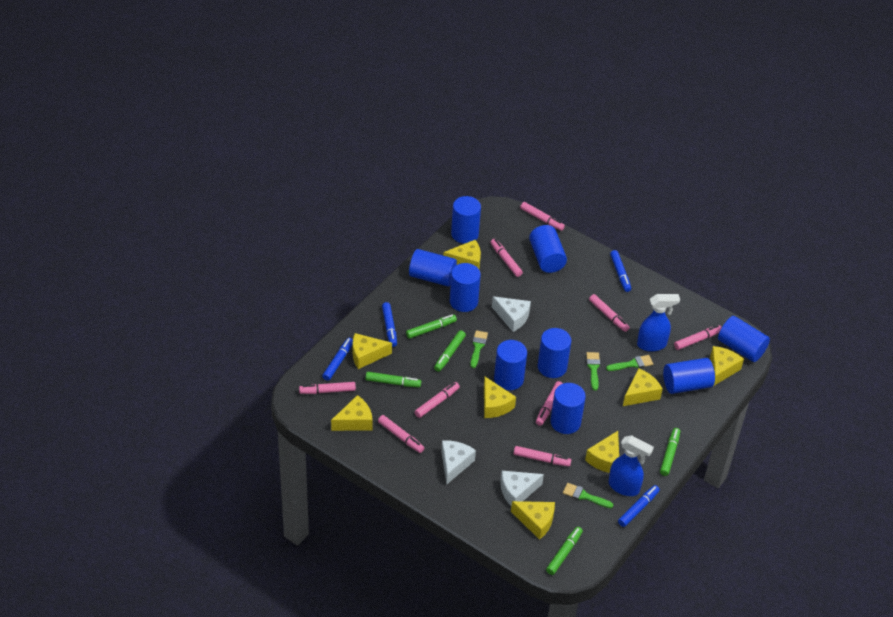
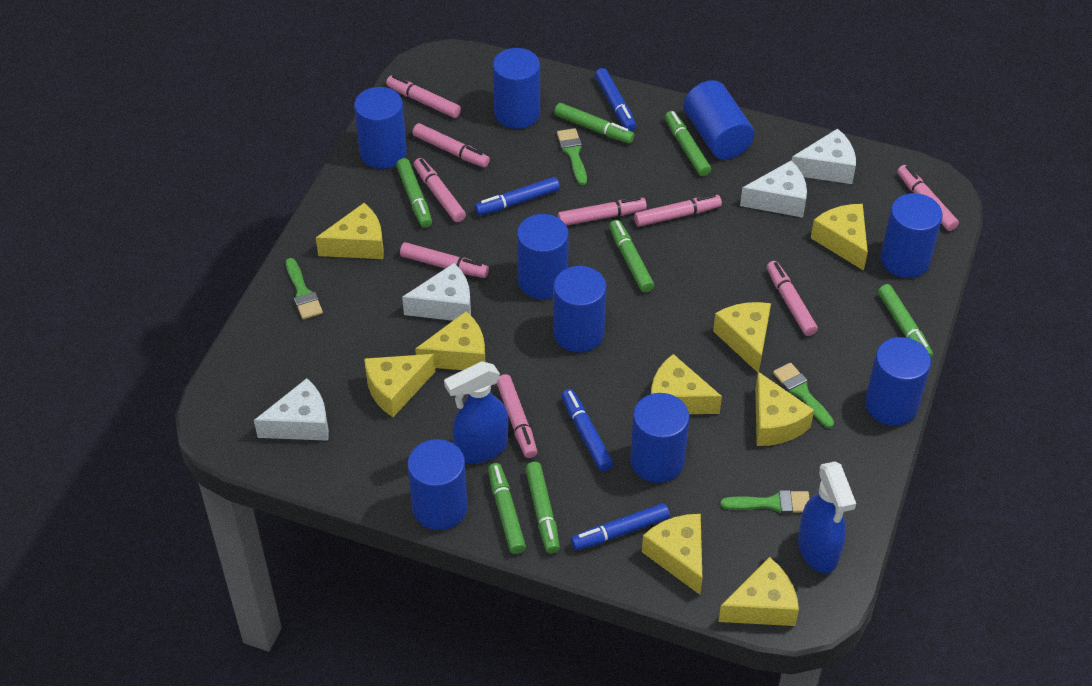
green marker: 5 -> 7
white cheese: 3 -> 4
yellow cheese: 8 -> 9

